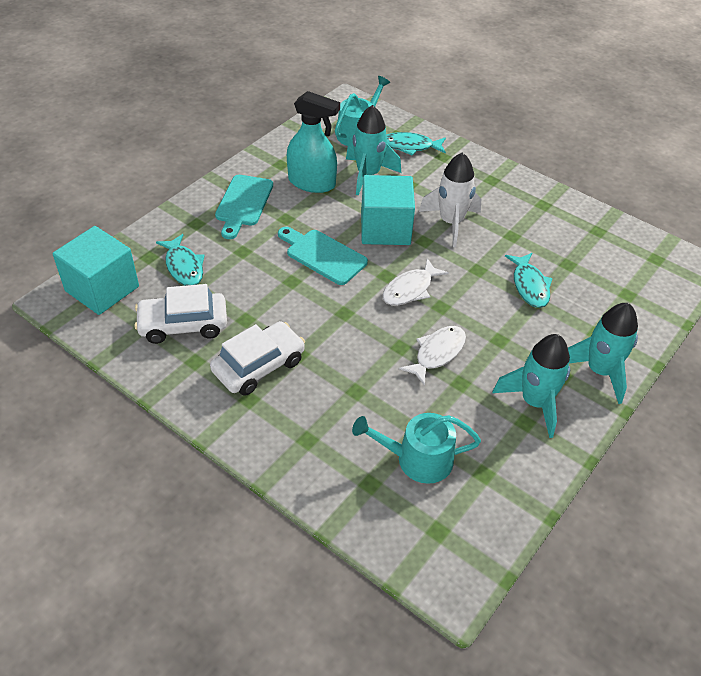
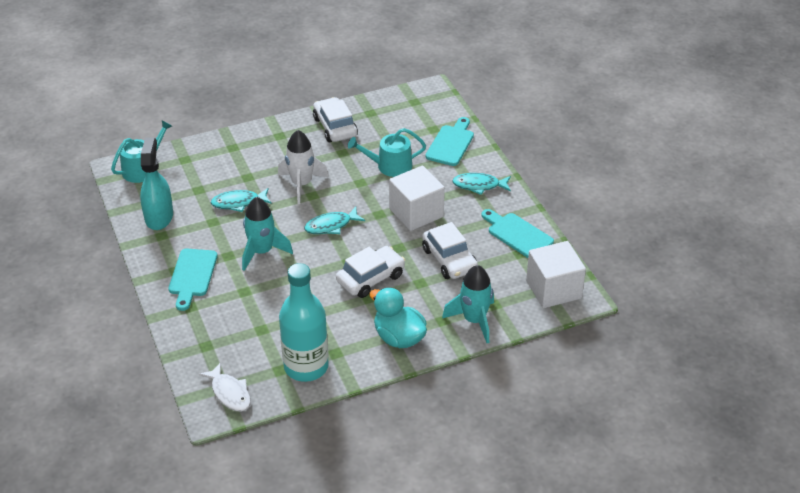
turquoise bottle: 0 -> 1
turquoise cube: 2 -> 0
turquoise cutting board: 2 -> 3
turquoise duck: 0 -> 1
turquoise rocket: 3 -> 2
white car: 2 -> 3
white cube: 0 -> 2
white fish: 2 -> 1

